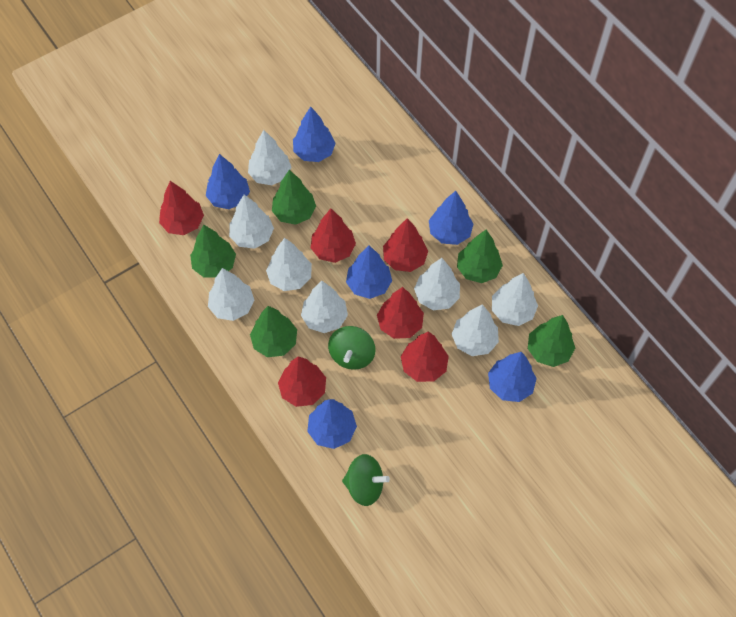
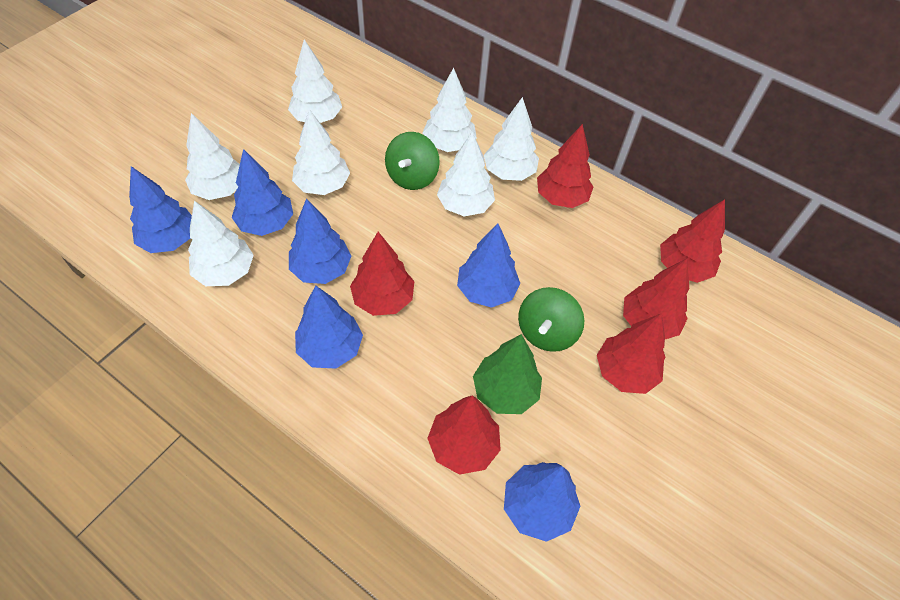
green tree: 5 -> 1
white tree: 8 -> 7

